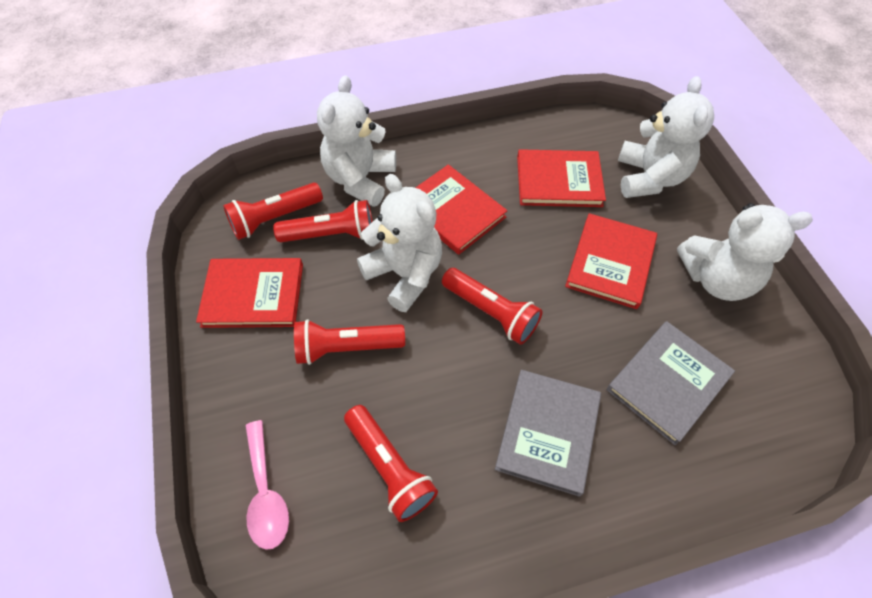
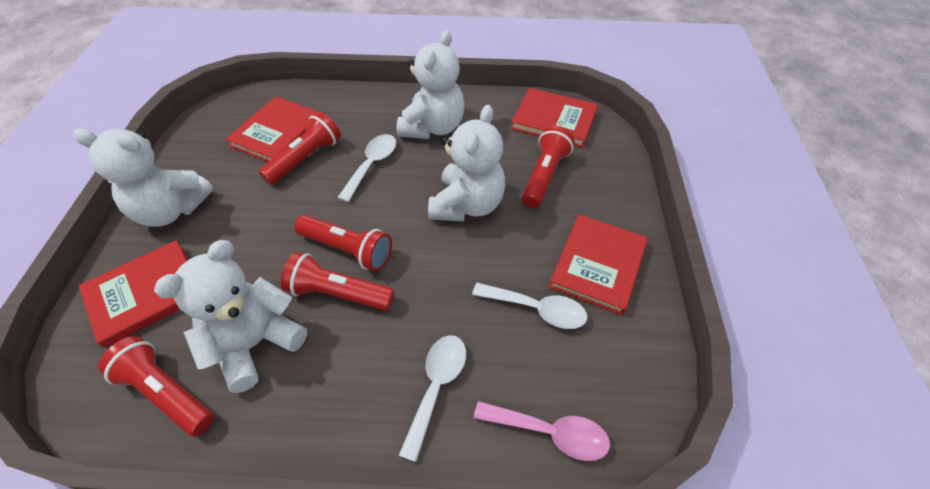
grey book: 2 -> 0
white spoon: 0 -> 3

